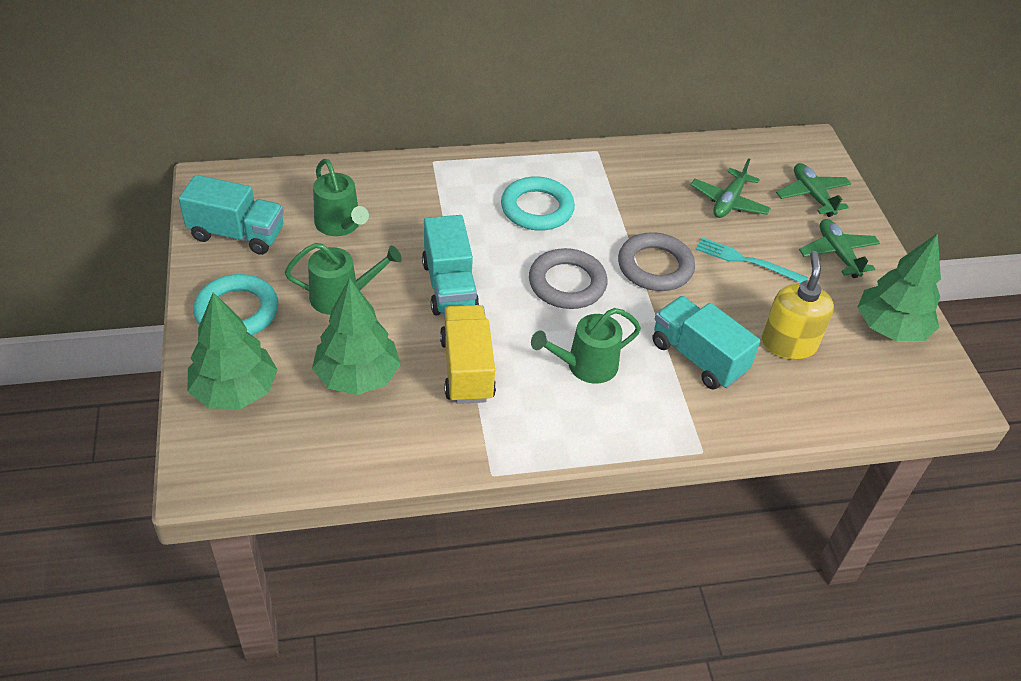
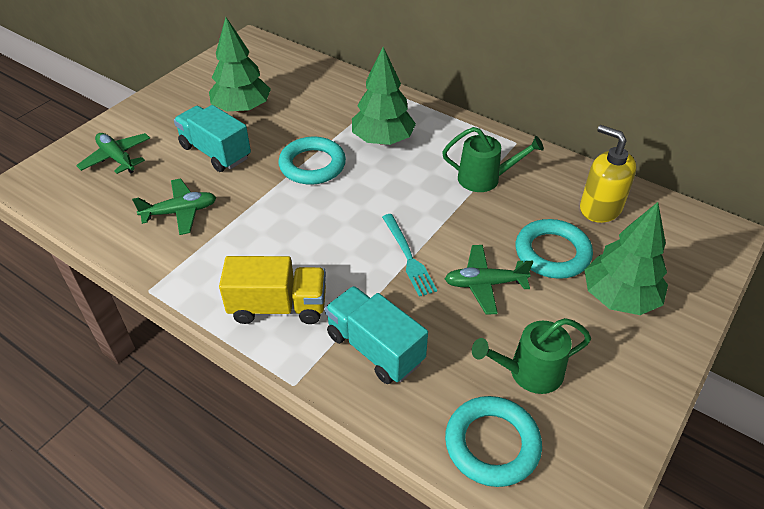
green watering can: 3 -> 2
grey ring: 2 -> 0
turquoise ring: 2 -> 3
turquoise truck: 3 -> 2

